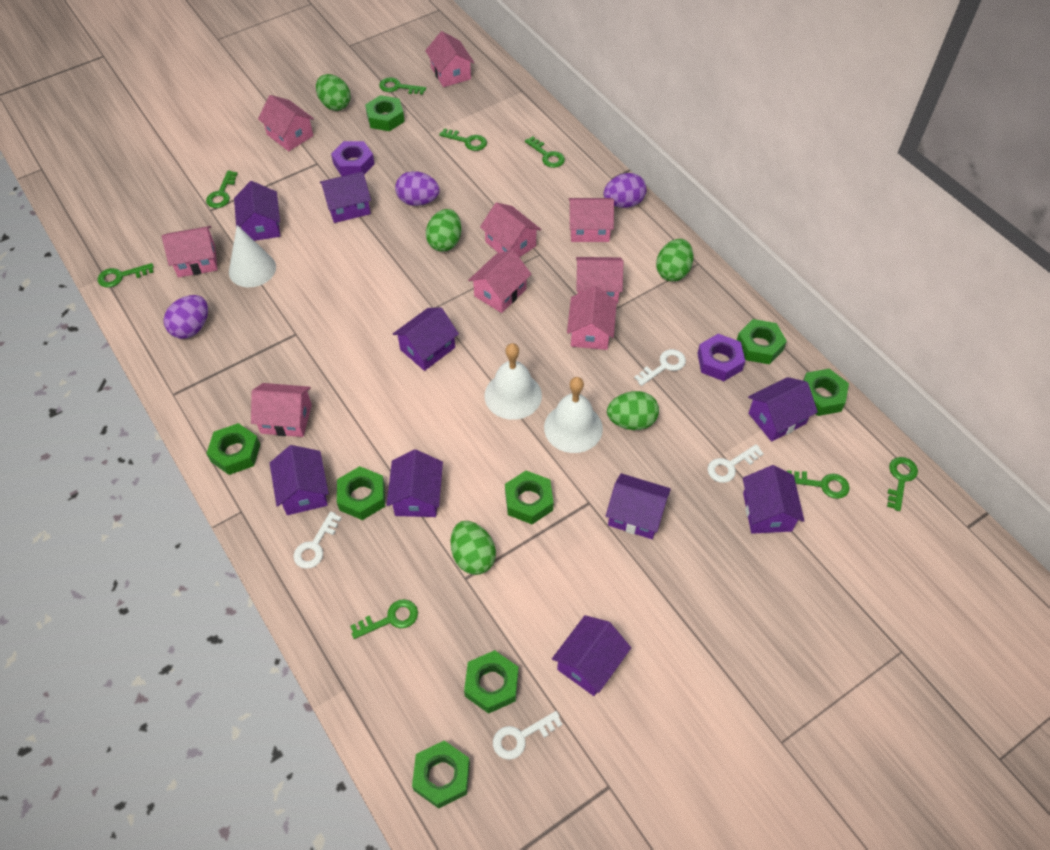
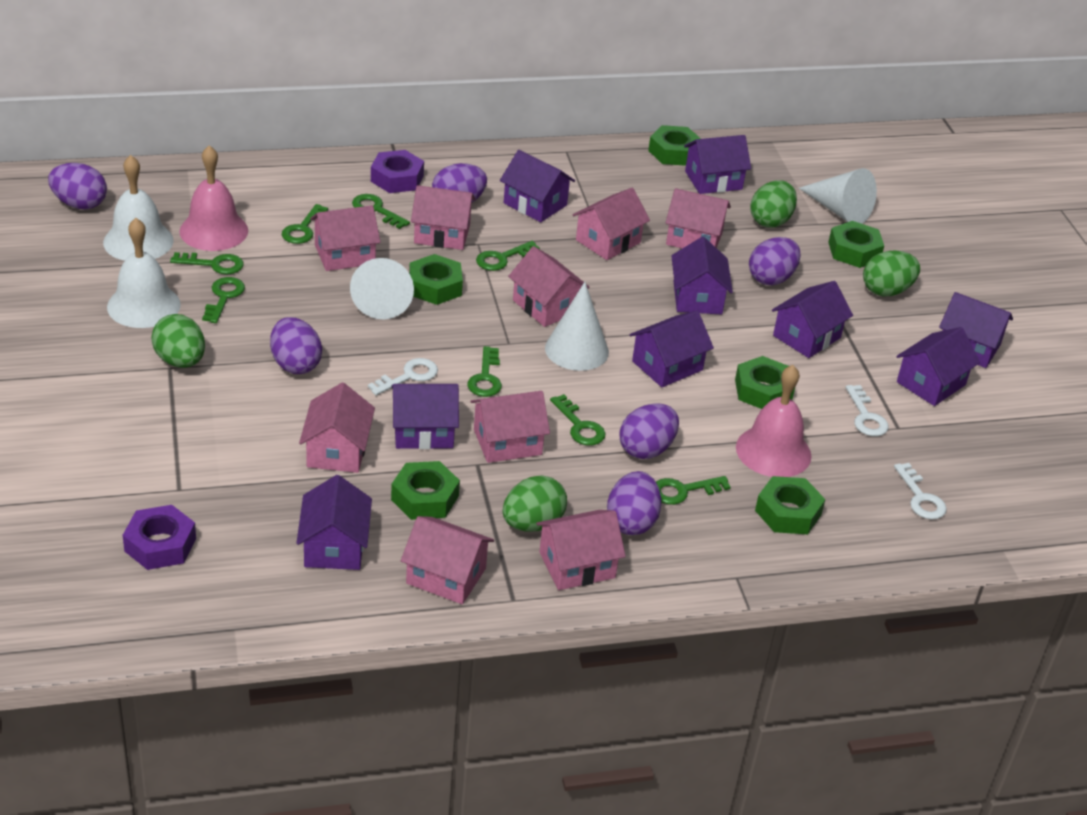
green egg: 5 -> 4
green nut: 8 -> 6
pink bell: 0 -> 2
purple egg: 3 -> 6
white cone: 1 -> 3
white key: 4 -> 3

